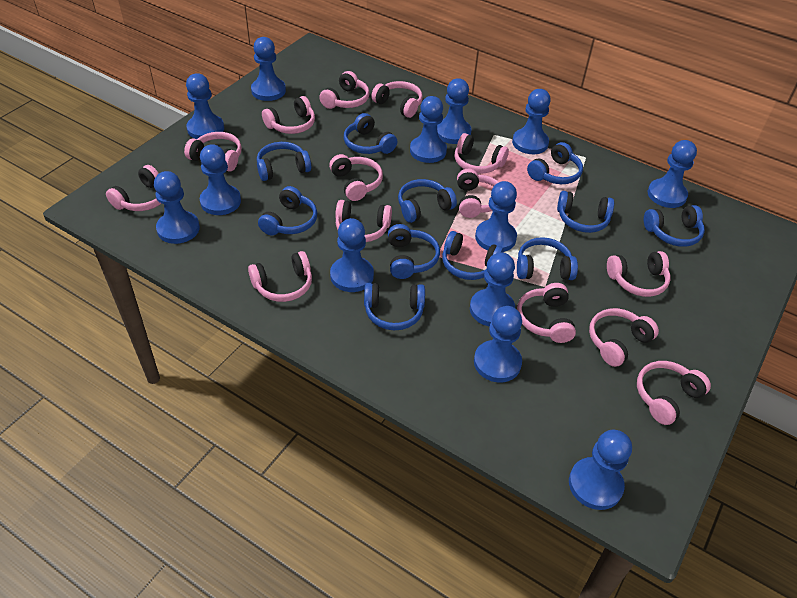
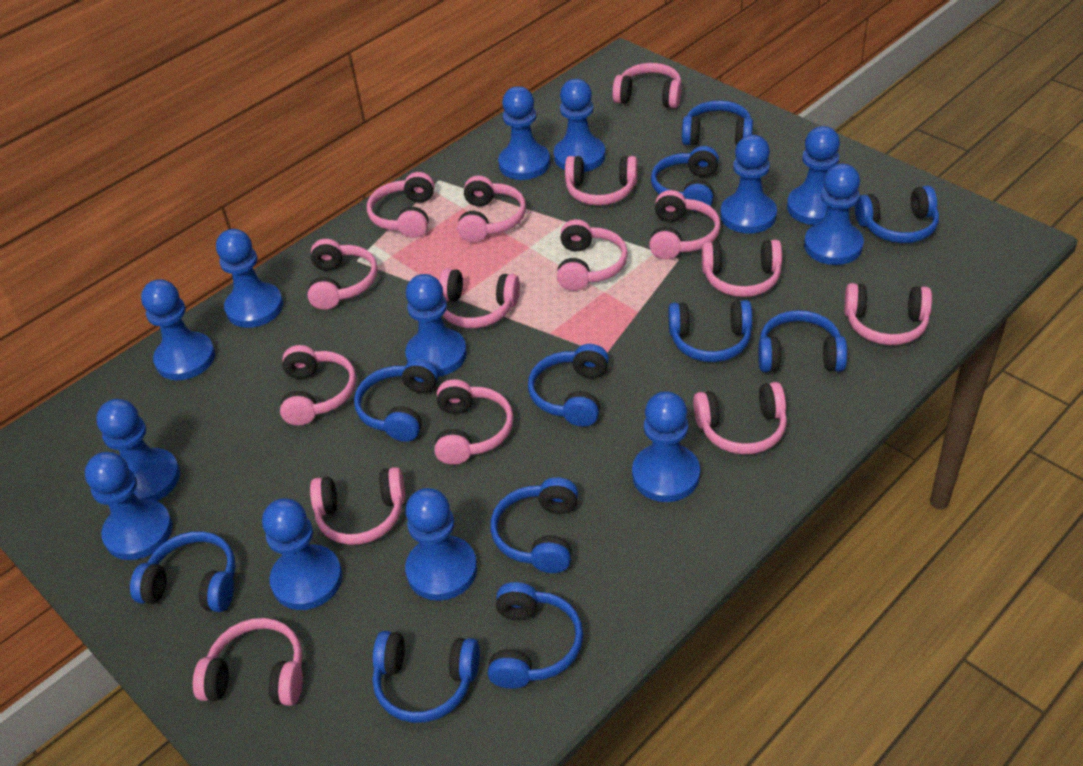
pink headphones: 14 -> 15

